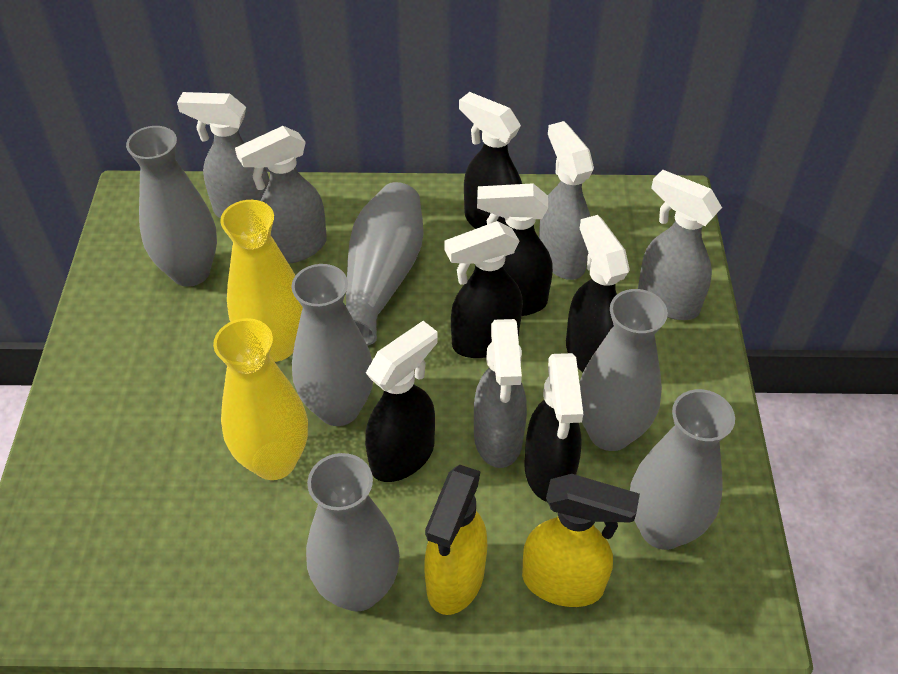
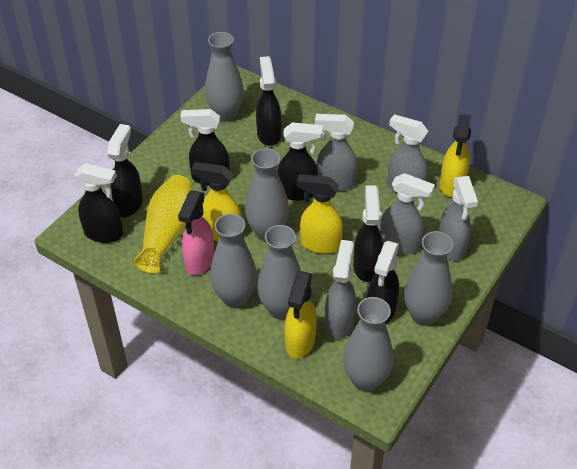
black spray bottle: 6 -> 7
pink spray bottle: 0 -> 1
yellow spray bottle: 2 -> 4
yellow vase: 2 -> 1

